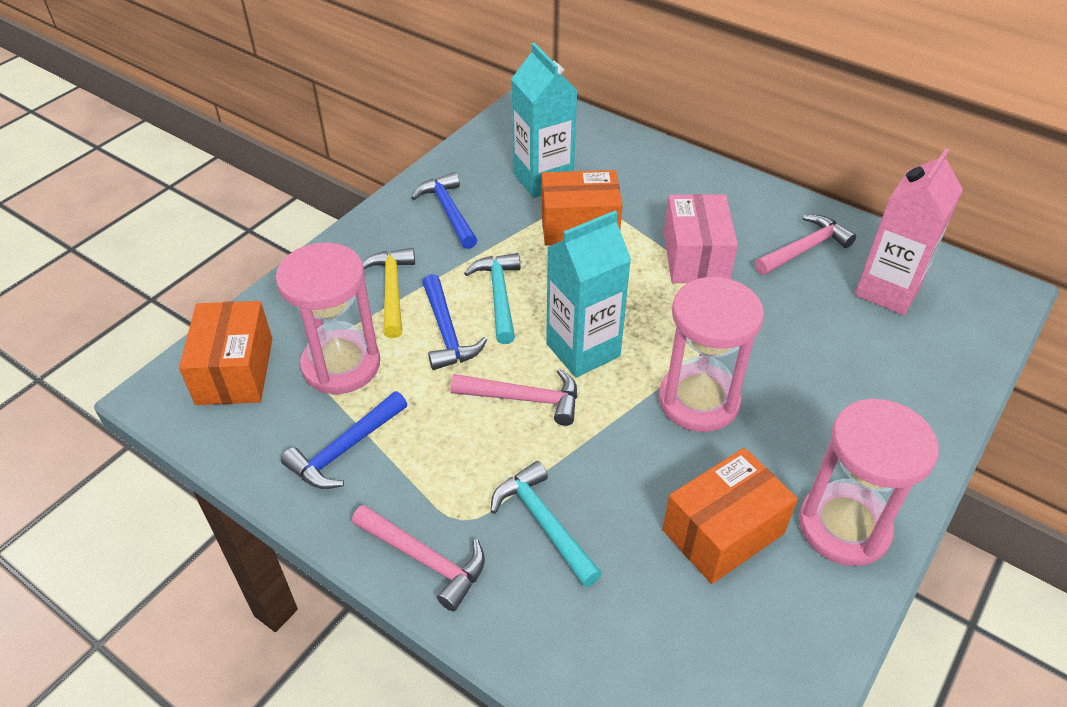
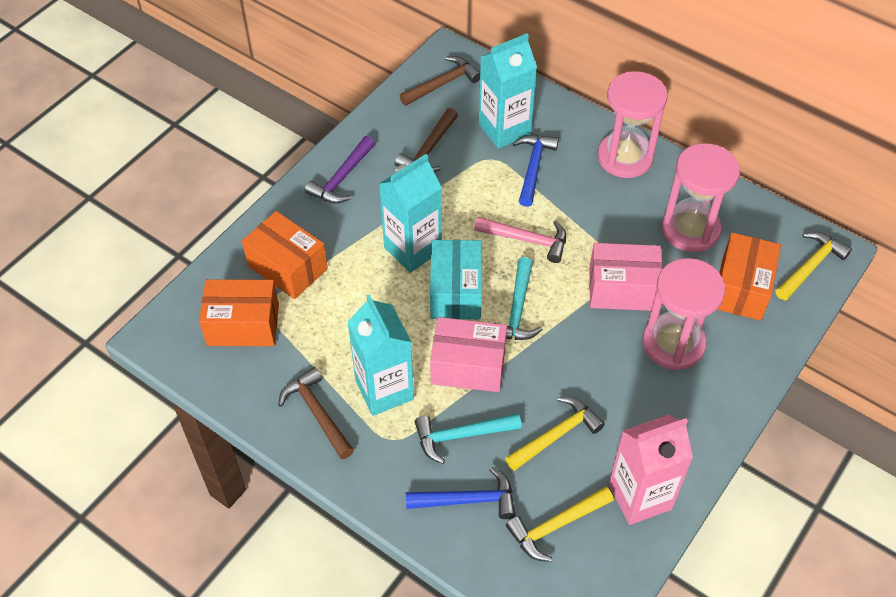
blue hammer: 3 -> 2
brown hammer: 0 -> 3
pink box: 1 -> 2
pink hammer: 3 -> 1
purple hammer: 0 -> 1
turquoise box: 0 -> 1
turquoise carton: 2 -> 3
yellow hammer: 1 -> 3

